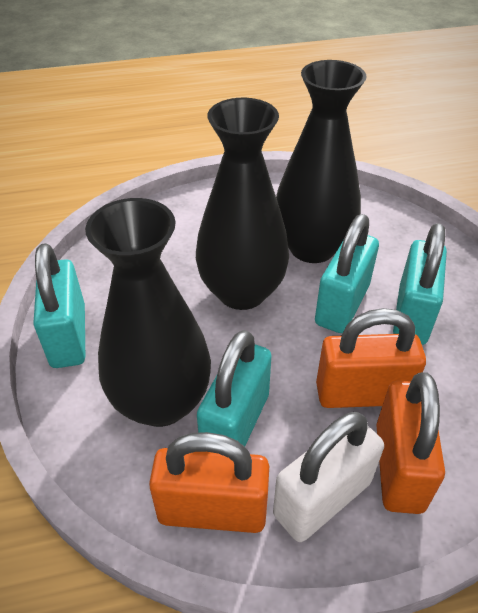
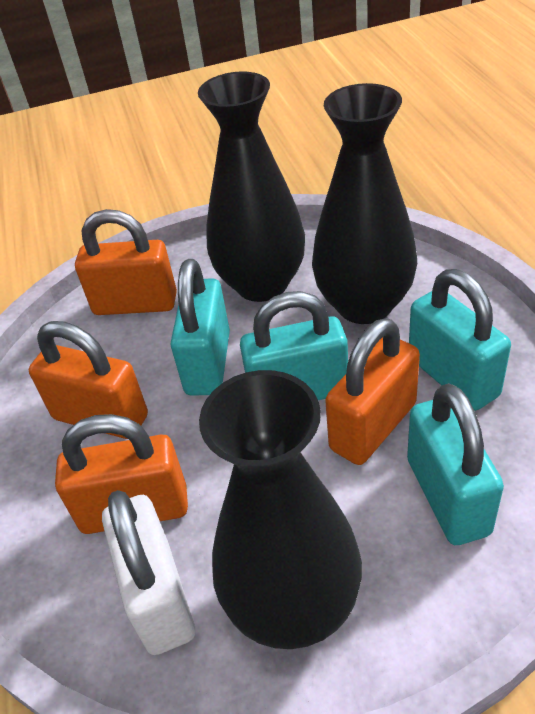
orange padlock: 3 -> 4

